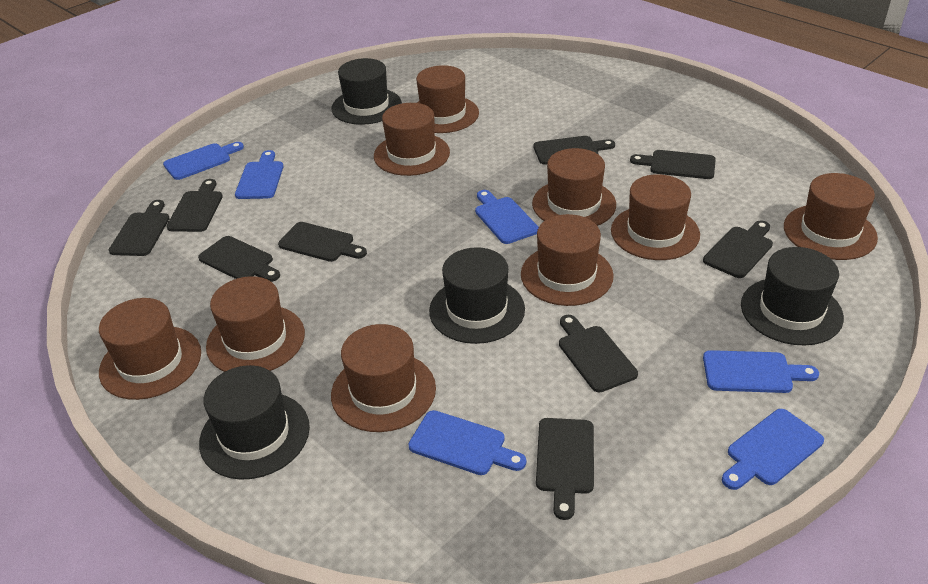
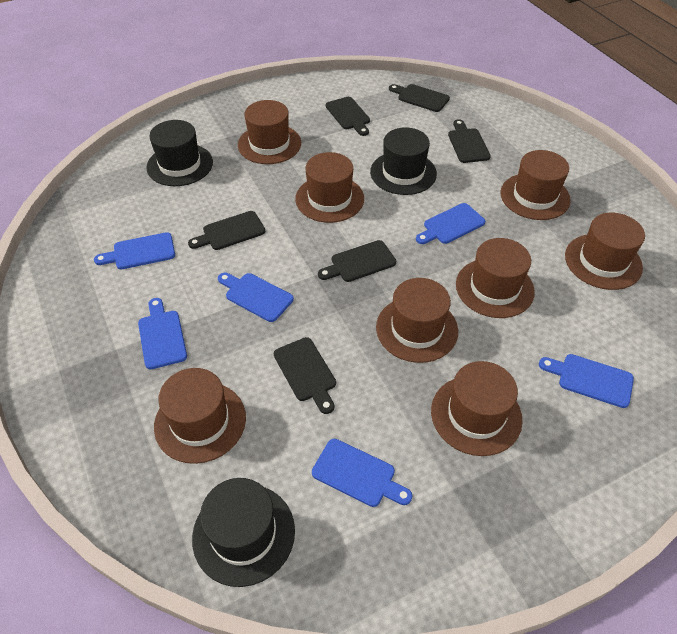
black cutting board: 9 -> 6
black hat: 4 -> 3
brown hat: 9 -> 8

